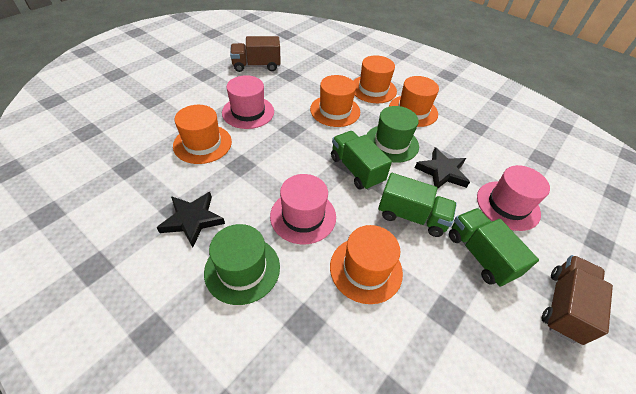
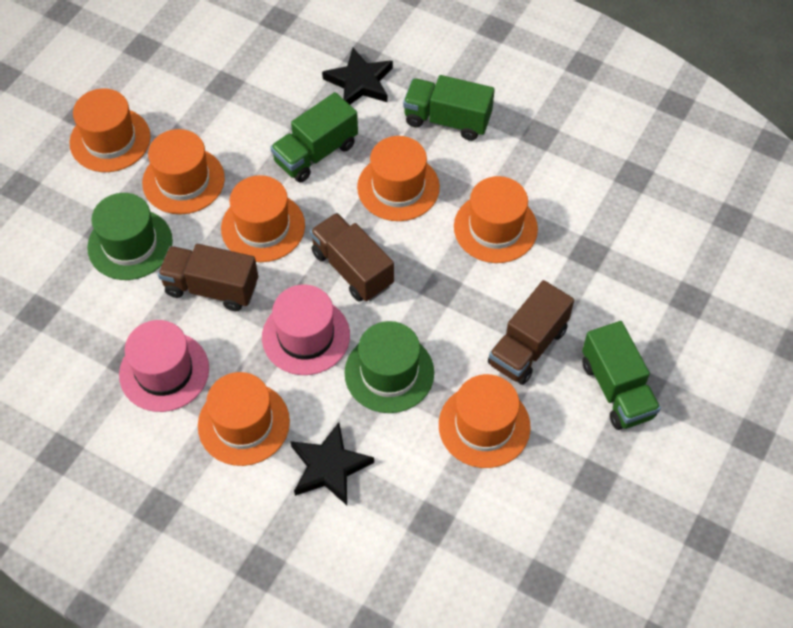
brown truck: 2 -> 3
orange hat: 5 -> 7
pink hat: 3 -> 2

